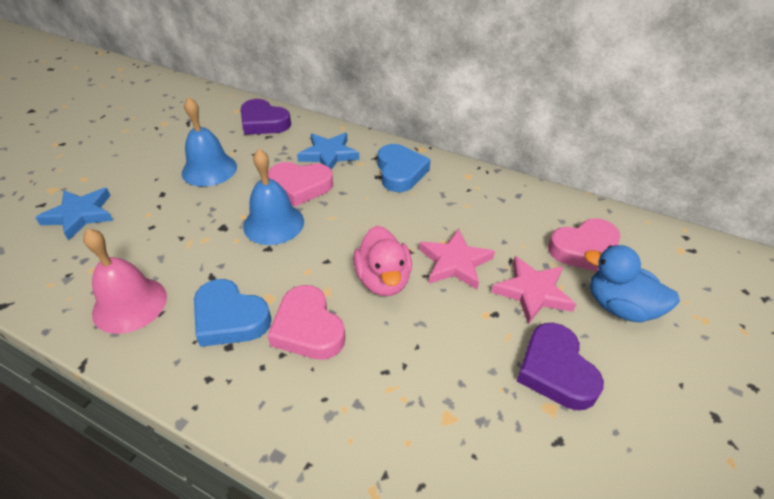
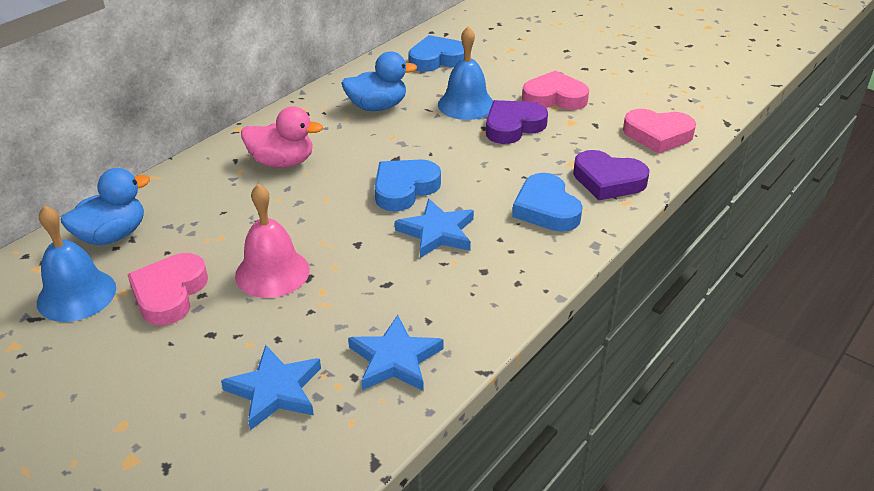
blue duck: 1 -> 2
blue heart: 2 -> 3
blue star: 2 -> 3
pink star: 2 -> 0

